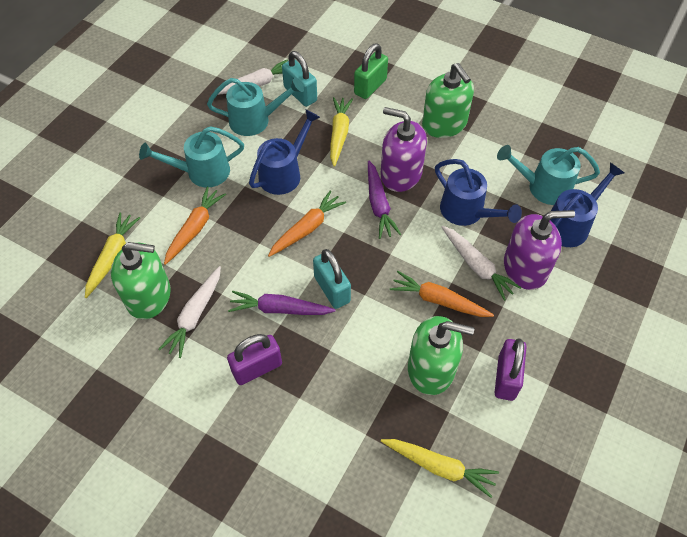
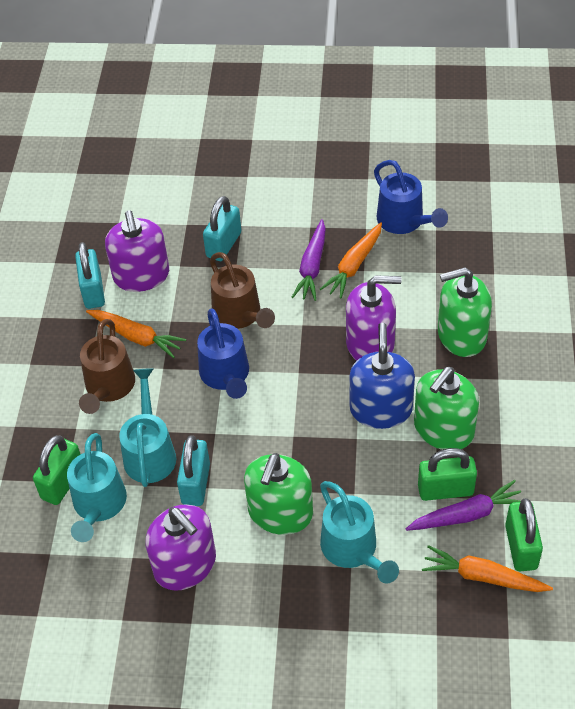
blue soap dispenser: 0 -> 1
blue watering can: 3 -> 2
brown watering can: 0 -> 2
green padlock: 1 -> 3
purple padlock: 2 -> 0
purple soap dispenser: 2 -> 3
turquoise padlock: 2 -> 3
white carrot: 3 -> 0
yellow carrot: 3 -> 0

